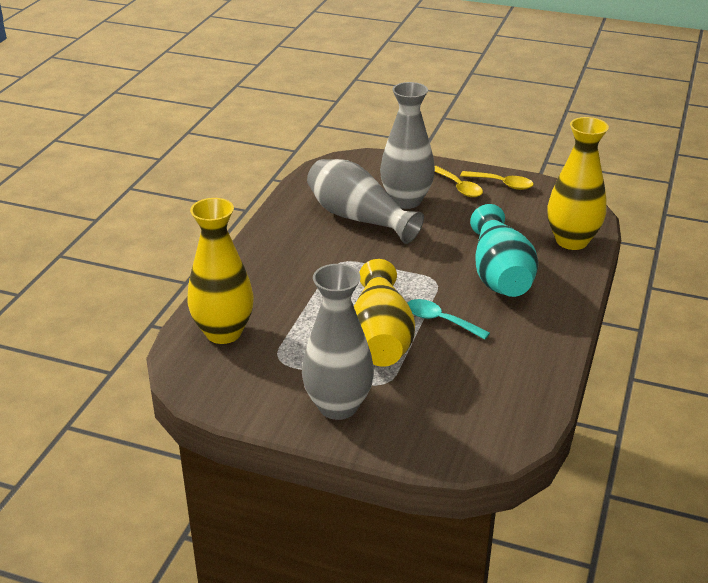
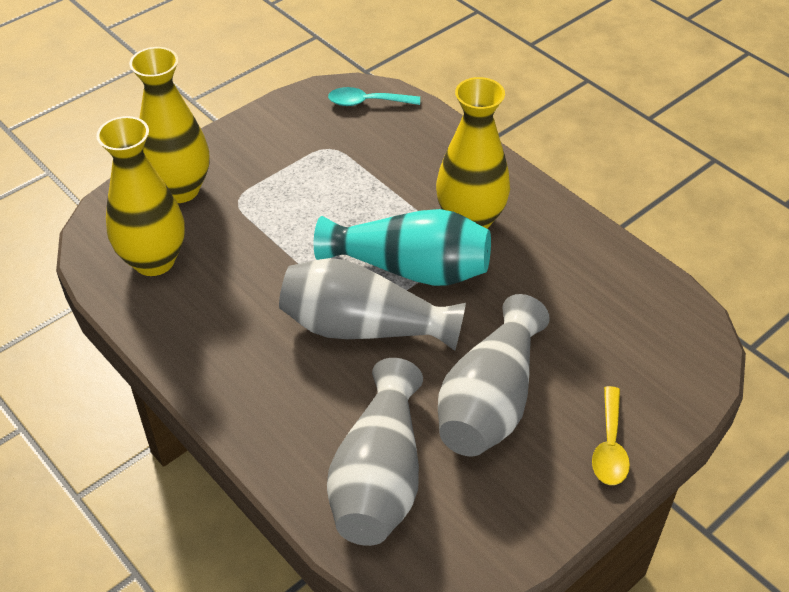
yellow spoon: 2 -> 1

